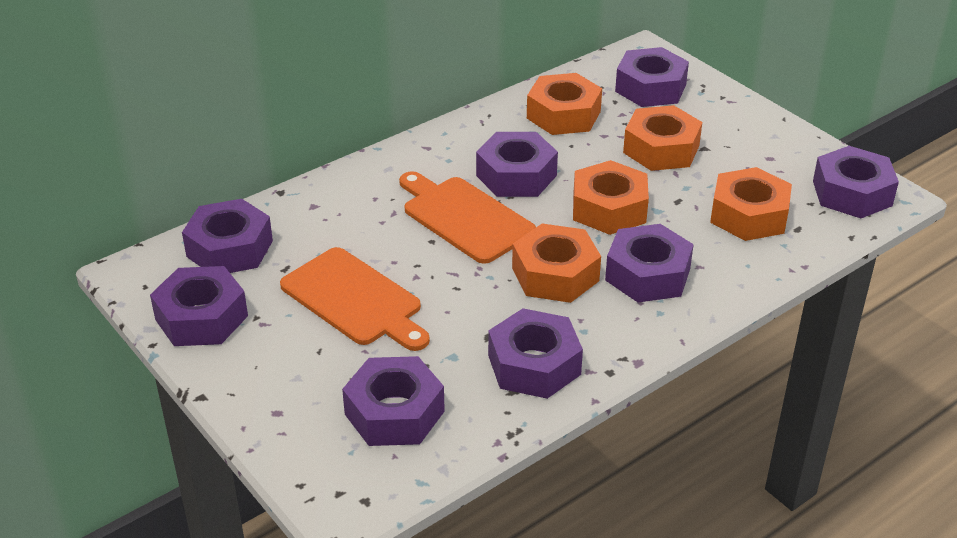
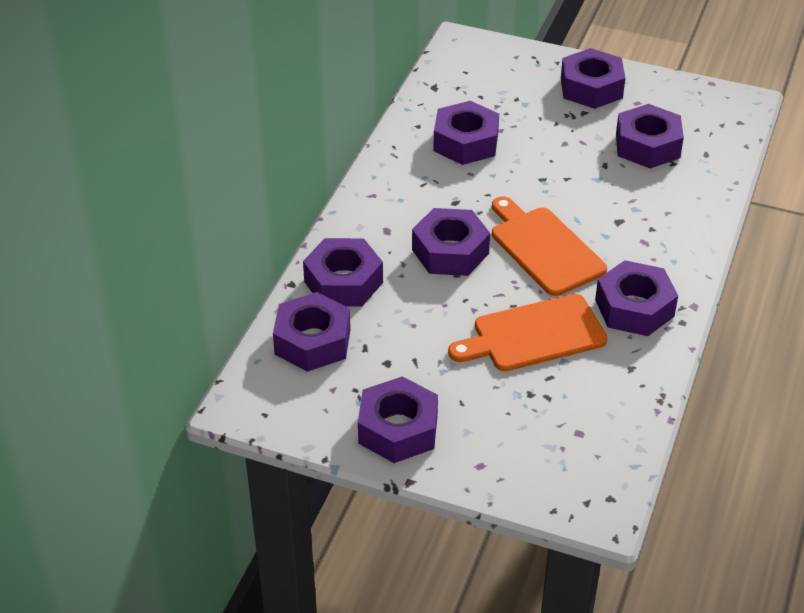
orange nut: 5 -> 0

